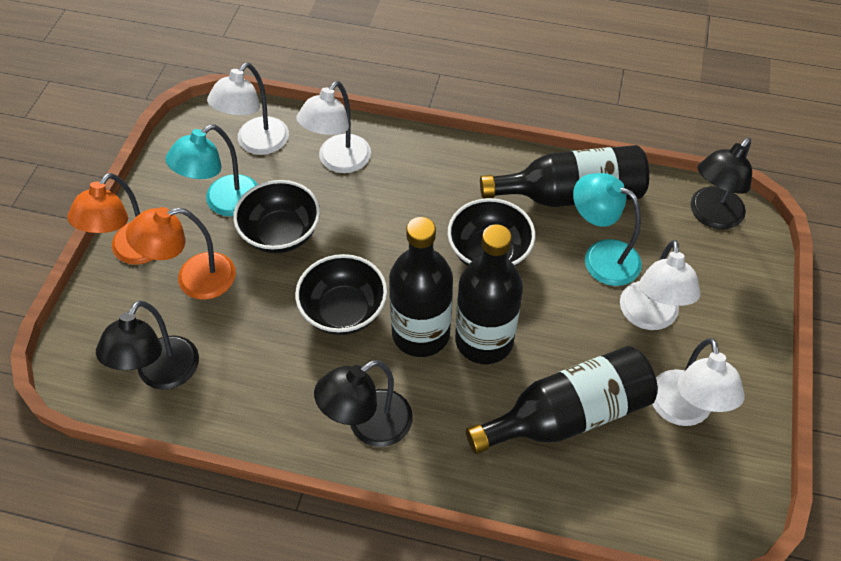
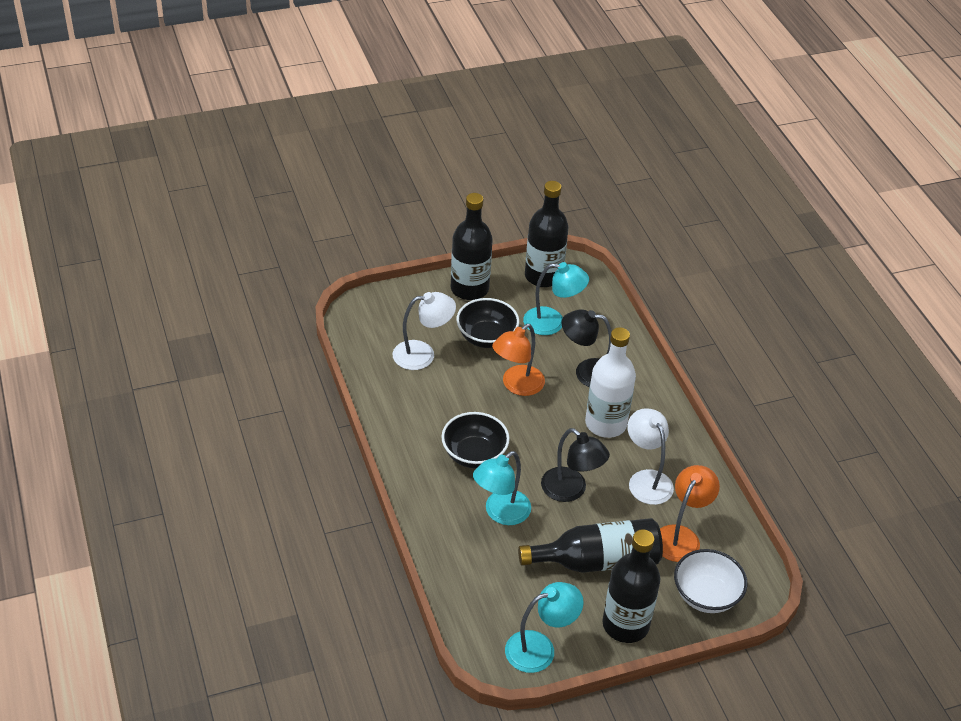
black bowl: 3 -> 2
black lamp: 3 -> 2
turquoise lamp: 2 -> 3
white bottle: 0 -> 1
white bowl: 0 -> 1
white lamp: 4 -> 2

